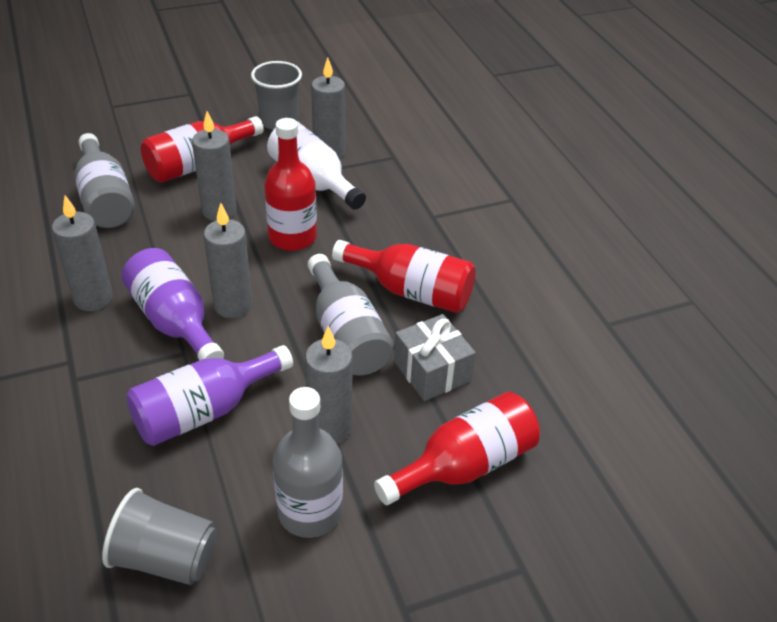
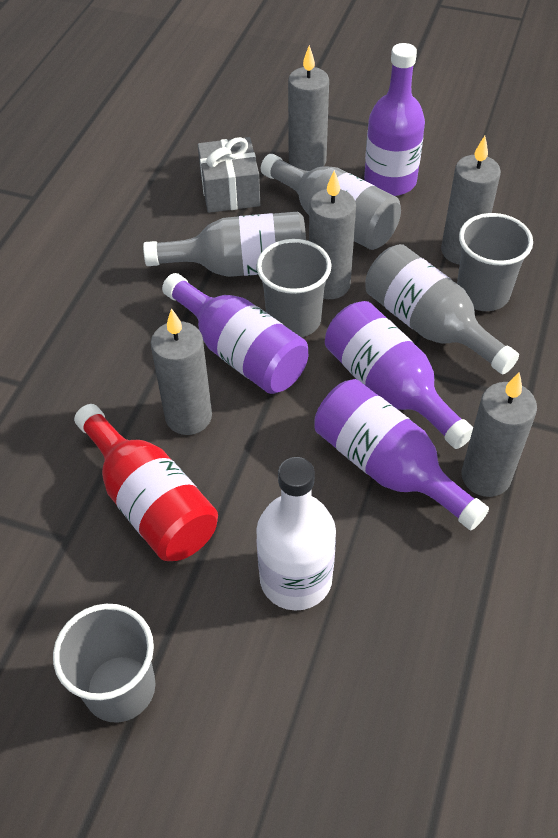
grey cup: 2 -> 3
purple bottle: 2 -> 4
red bottle: 4 -> 1

